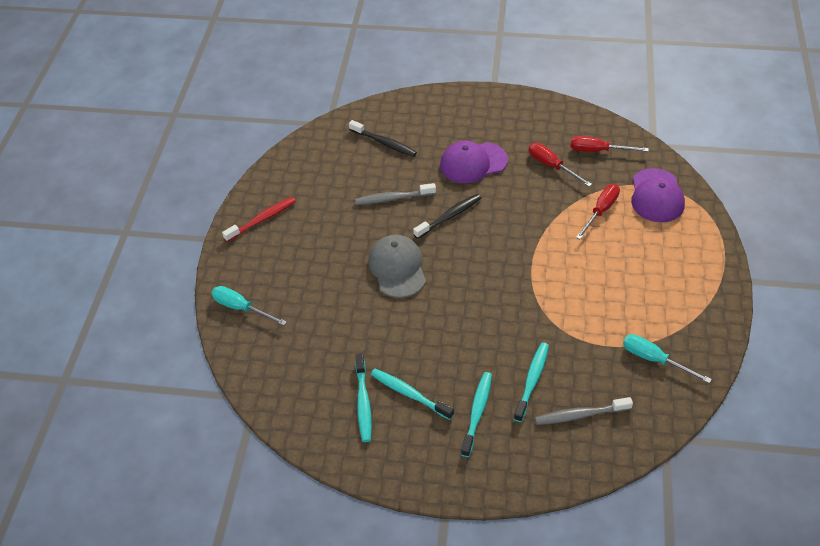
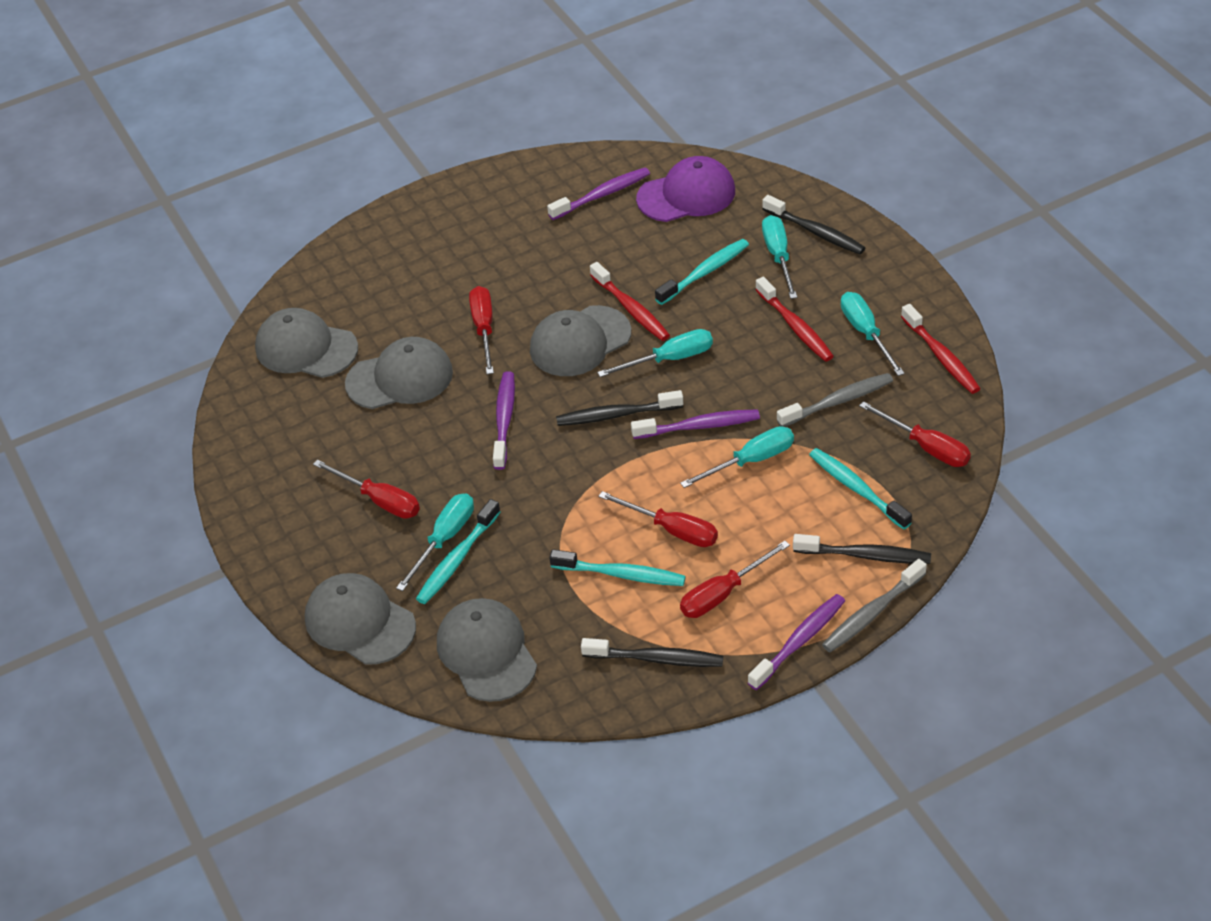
black toothbrush: 2 -> 4
grey cap: 1 -> 5
purple cap: 2 -> 1
purple toothbrush: 0 -> 4
red screwdriver: 3 -> 5
red toothbrush: 1 -> 3
turquoise screwdriver: 2 -> 5

